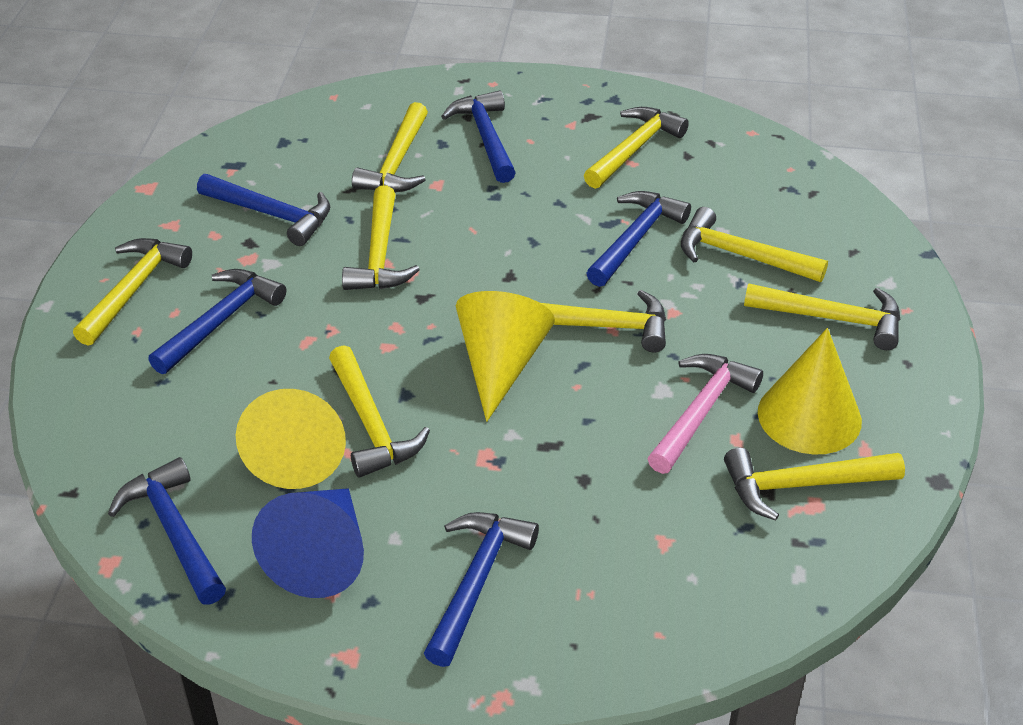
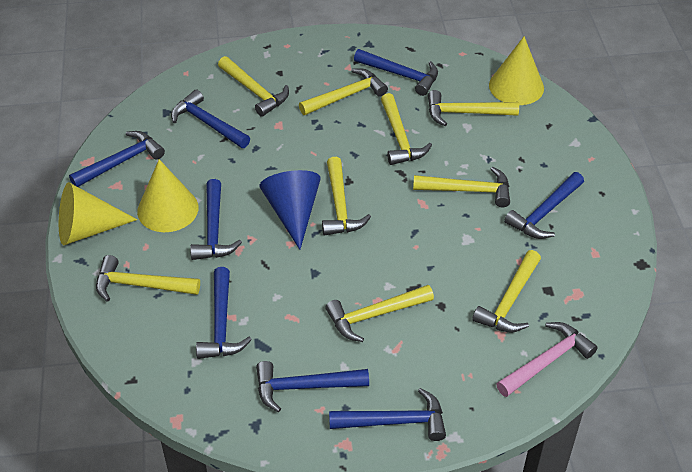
blue hammer: 6 -> 8

